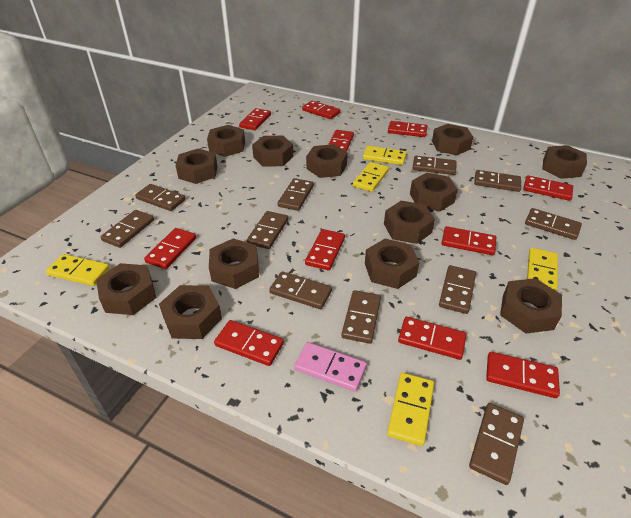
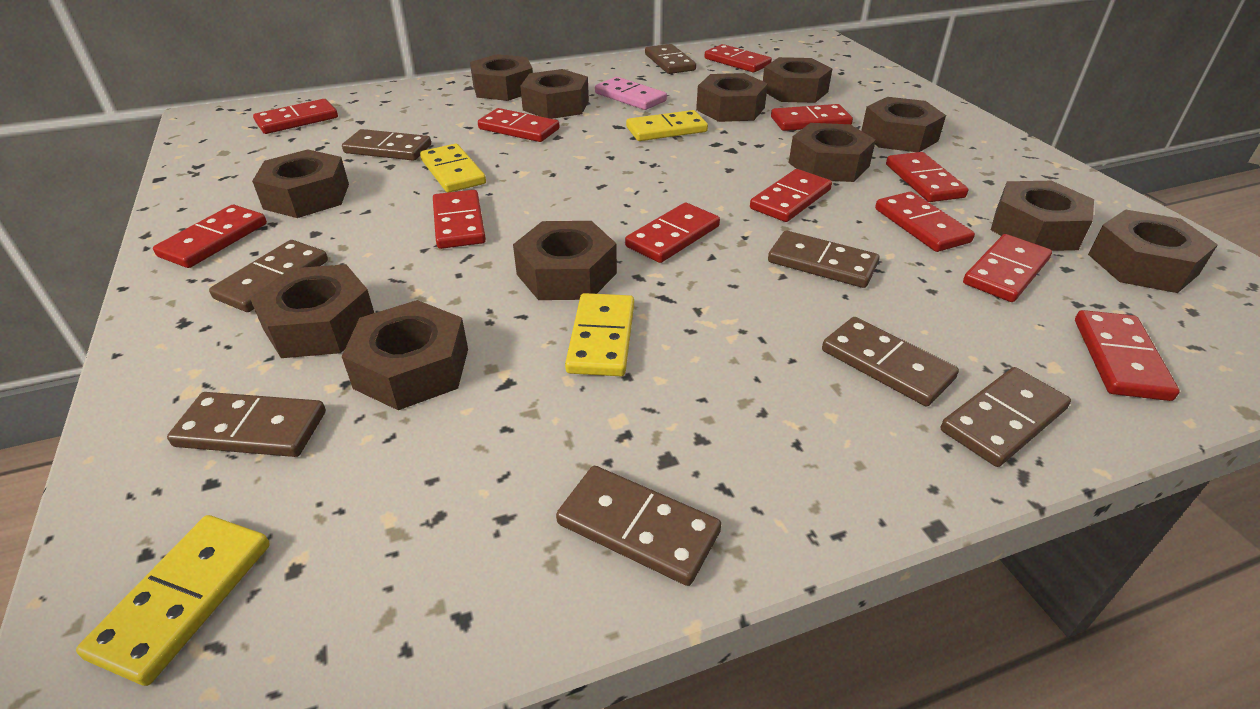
brown domino: 11 -> 8
brown nut: 13 -> 12
red domino: 11 -> 12
yellow domino: 5 -> 4

